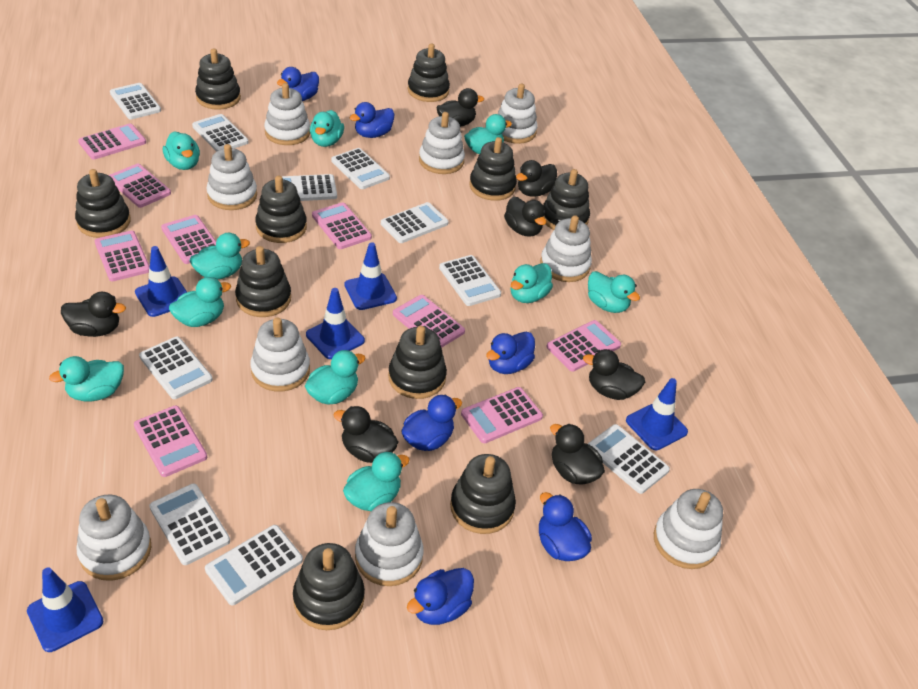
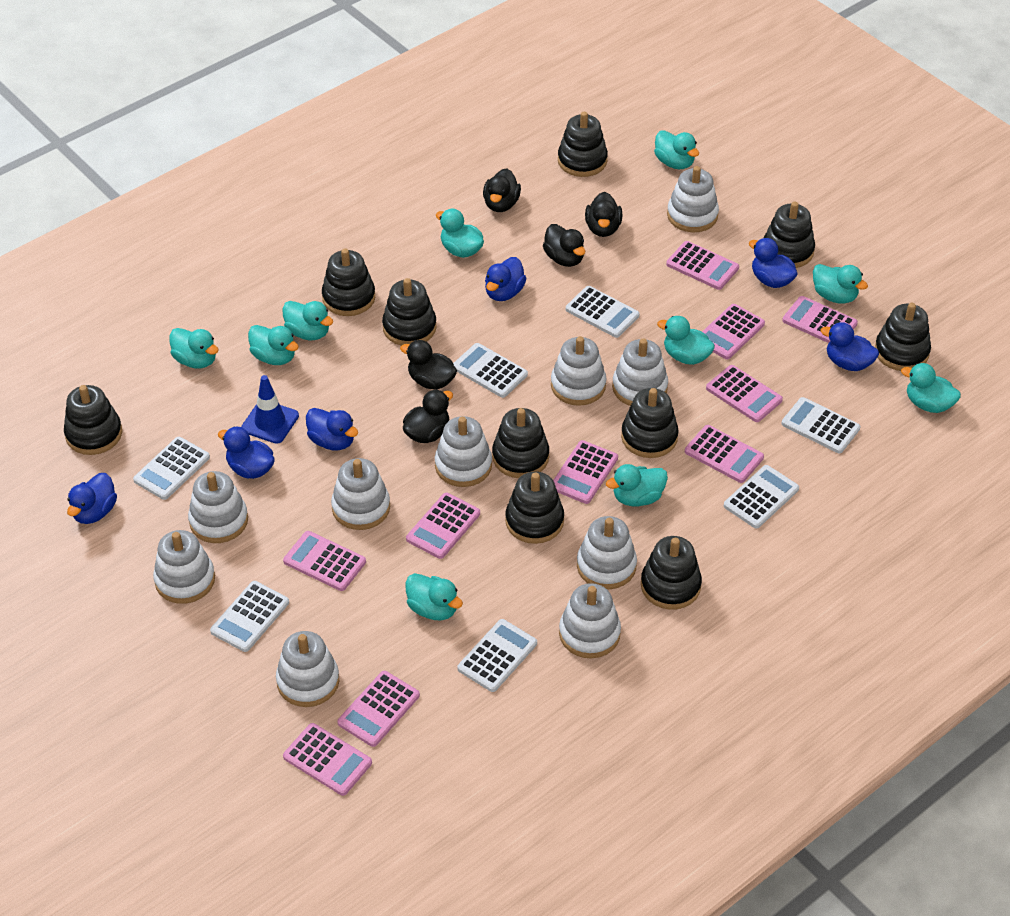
black duck: 7 -> 5
blue traffic cone: 5 -> 1
pink calculator: 9 -> 10
white calculator: 10 -> 7
white stacking toy: 9 -> 10

